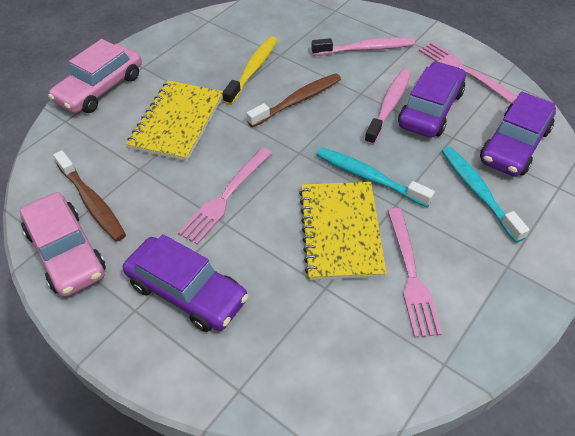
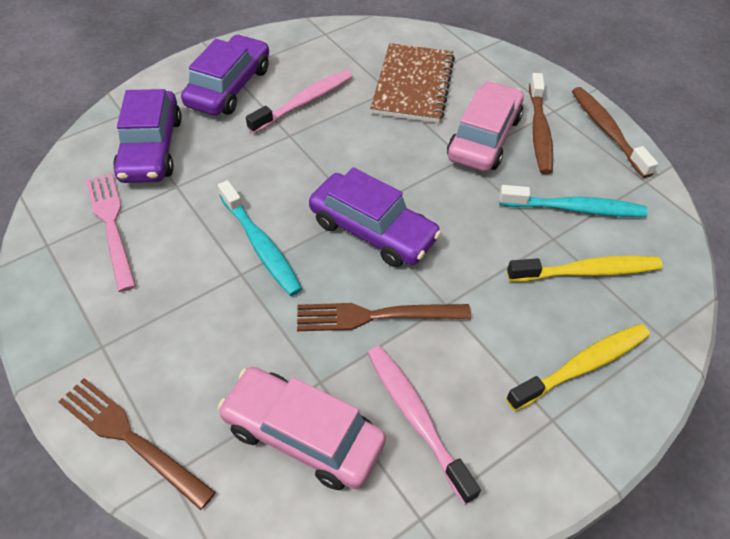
brown fork: 0 -> 2
brown notebook: 0 -> 1
pink fork: 3 -> 1
yellow notebook: 2 -> 0
yellow toothbrush: 1 -> 2

